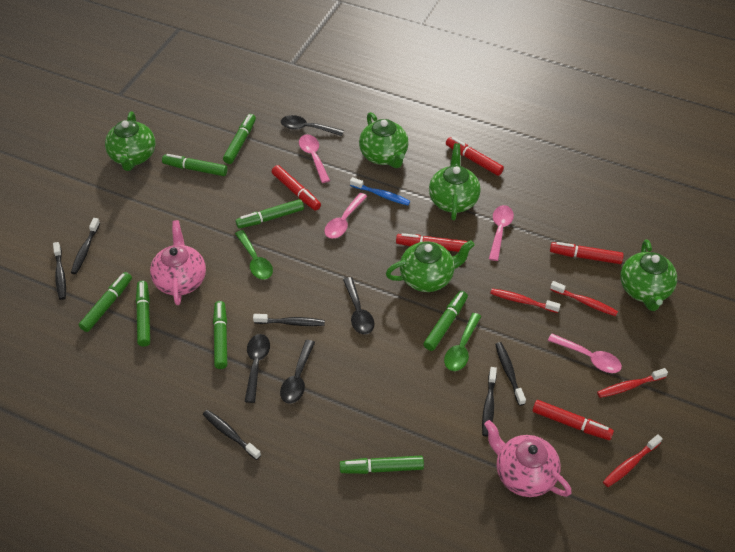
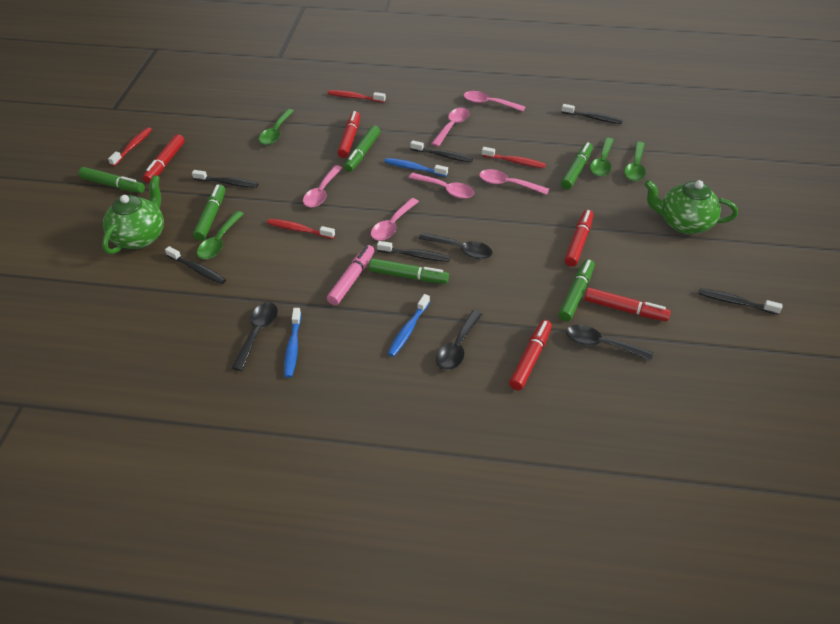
blue toothbrush: 1 -> 3
green marker: 8 -> 6
green spoon: 2 -> 4
green teapot: 5 -> 2
pink marker: 0 -> 1
pink spoon: 4 -> 6
pink teapot: 2 -> 0

